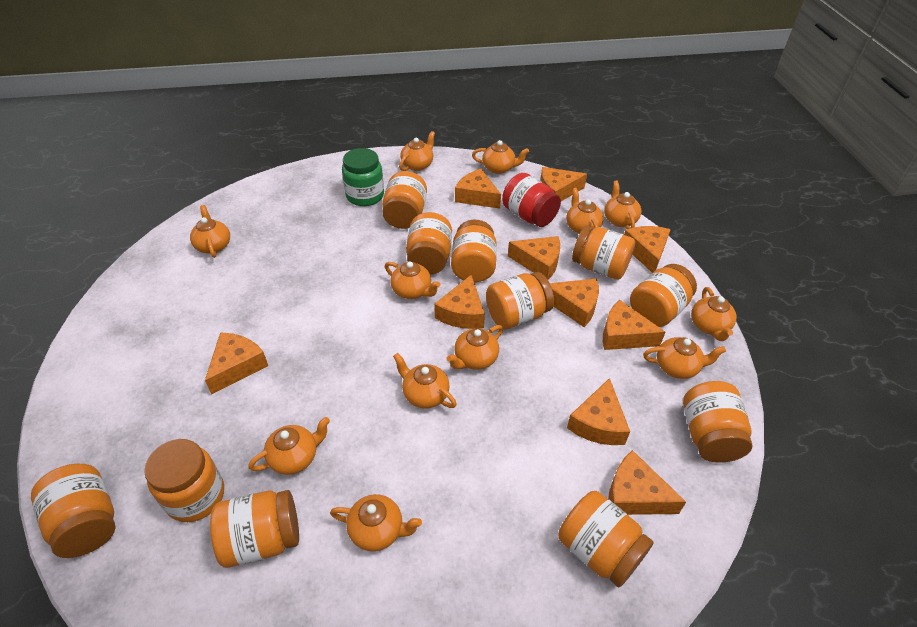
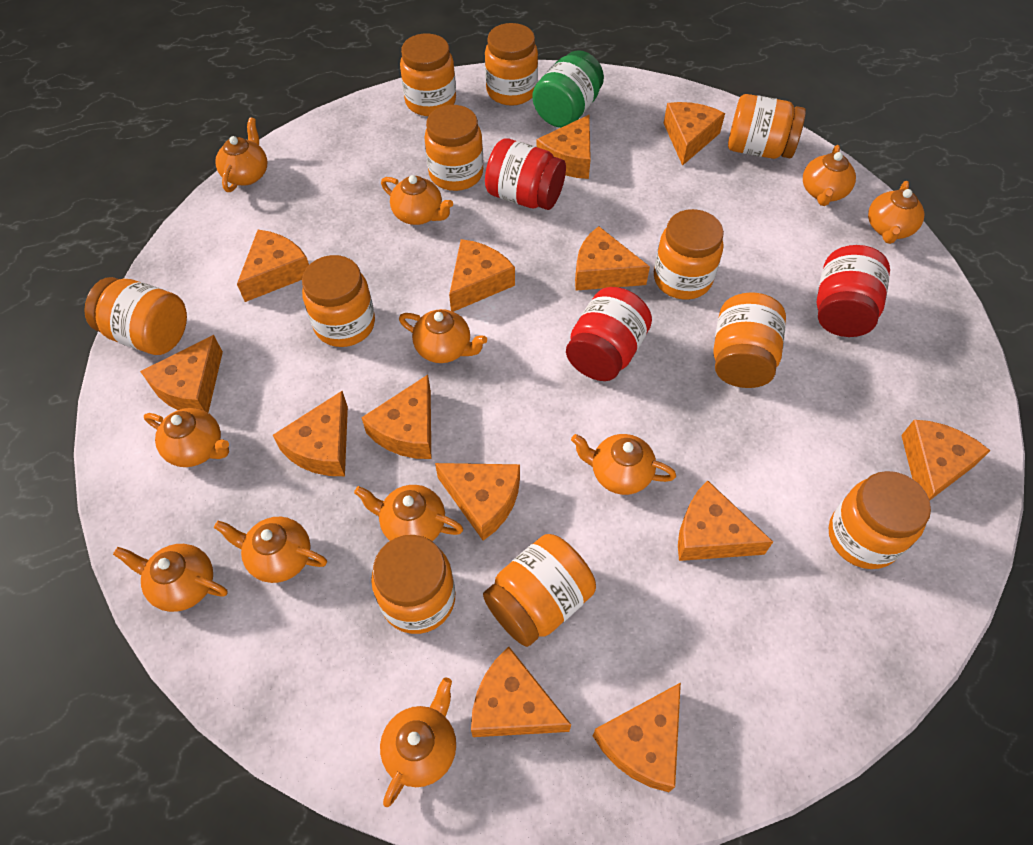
orange cheese: 10 -> 13
orange teapot: 12 -> 11
red jar: 1 -> 3

